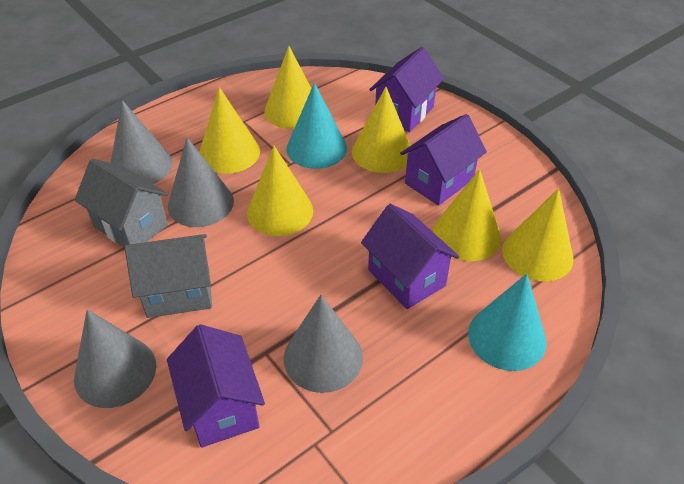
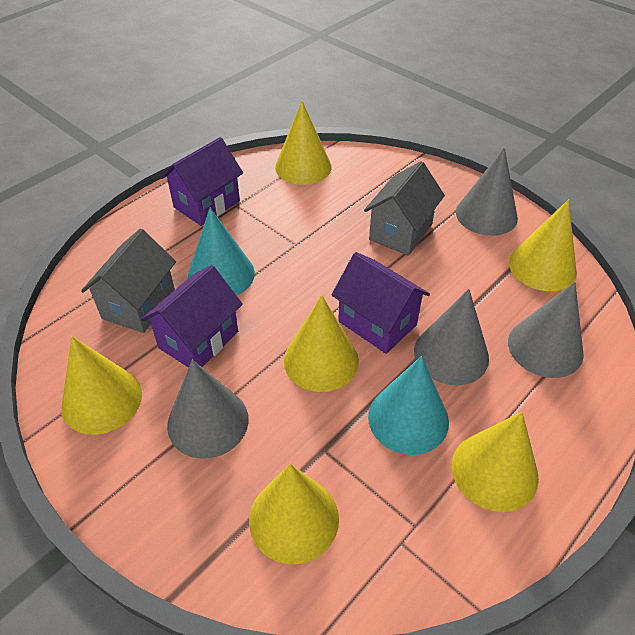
purple house: 4 -> 3

